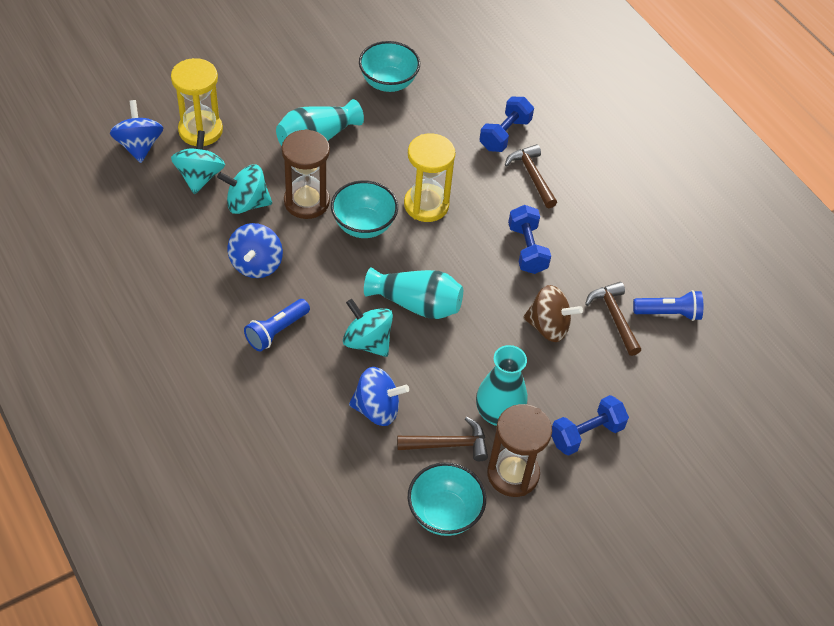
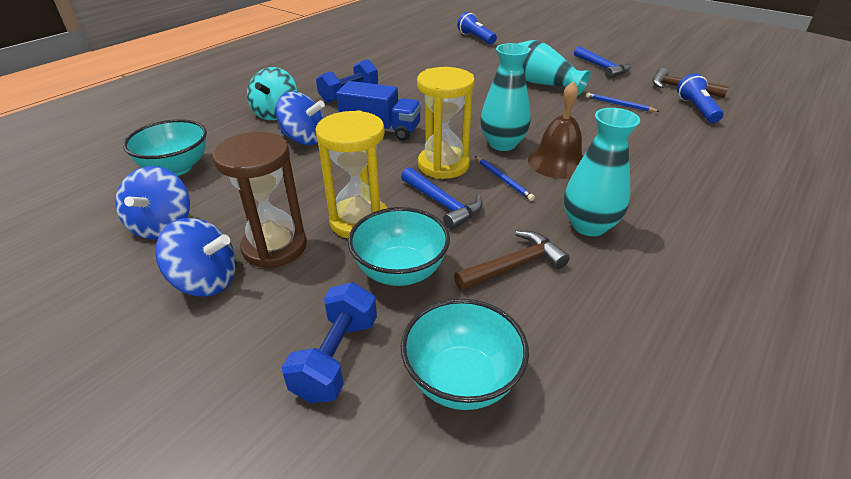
blue dumbbell: 3 -> 2
blue hammer: 0 -> 2
blue pencil: 0 -> 2
blue truck: 0 -> 1
brown bell: 0 -> 1
brown hammer: 3 -> 2
brown hourglass: 2 -> 1
brown spinning top: 1 -> 0
turquoise spinning top: 3 -> 1

